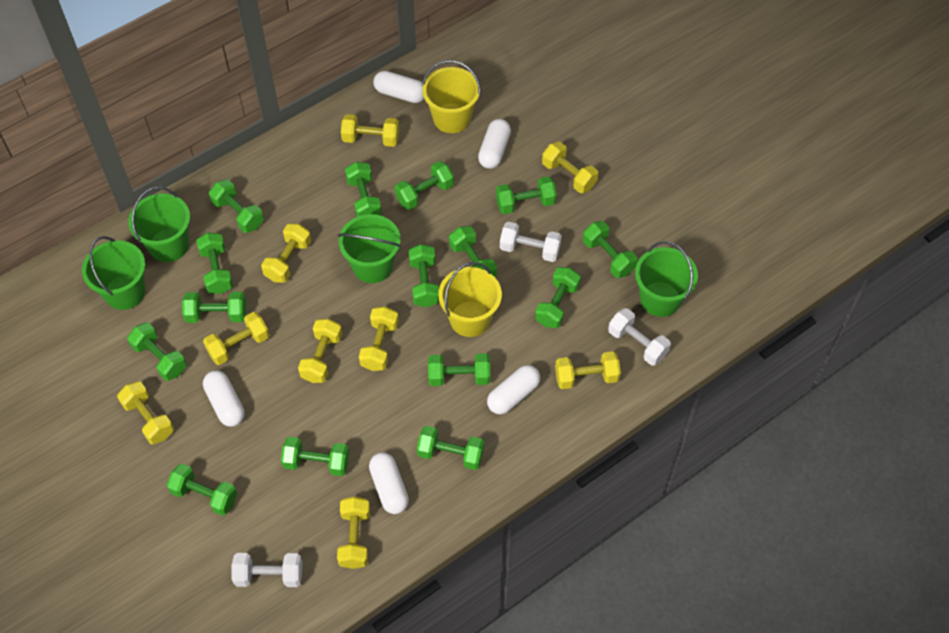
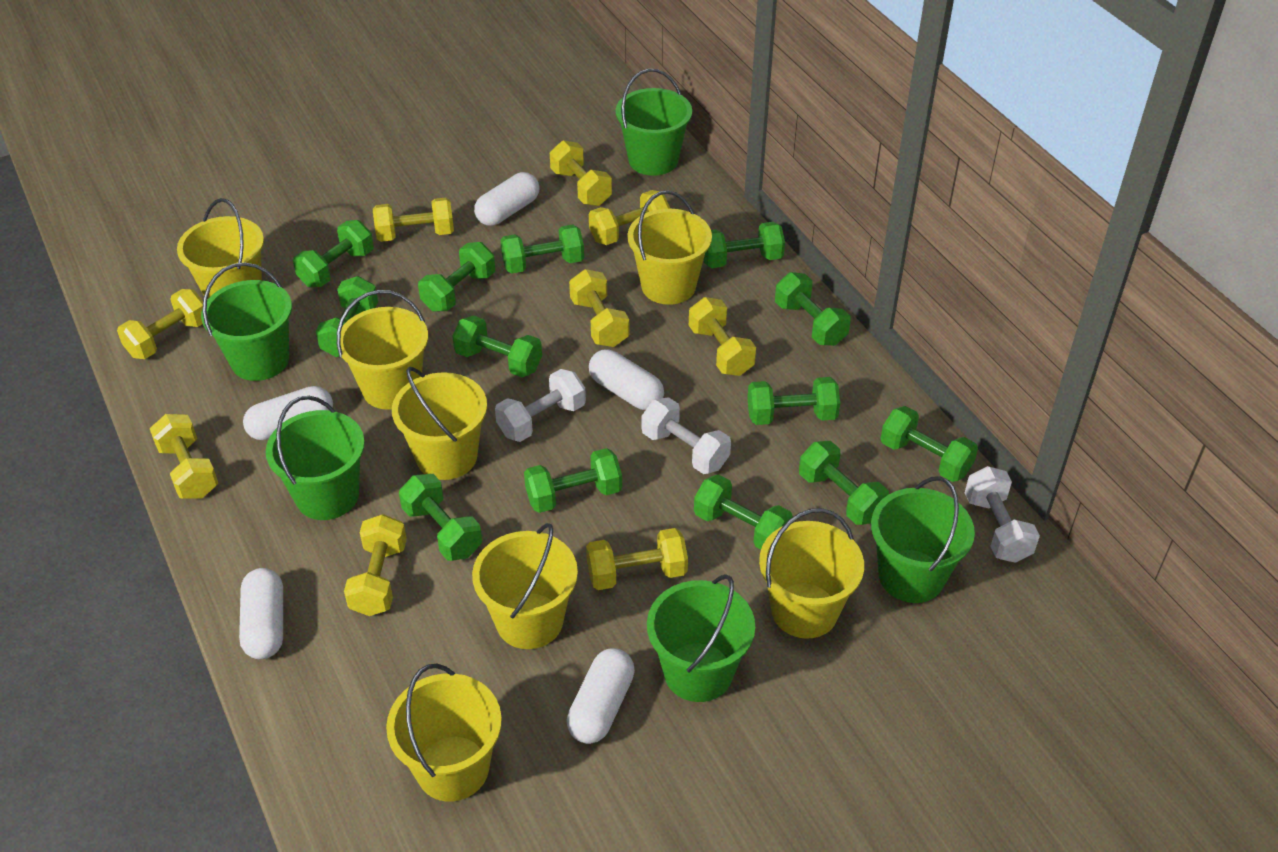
green bucket: 4 -> 5
green dumbbell: 15 -> 13
yellow bucket: 2 -> 7

